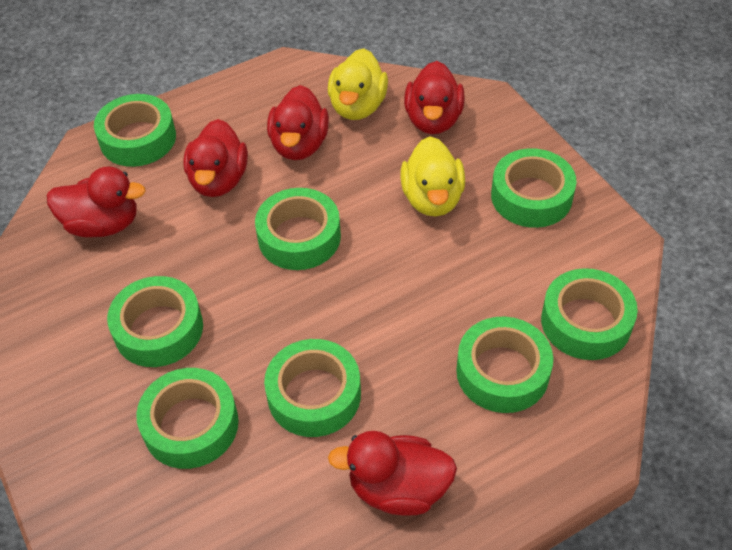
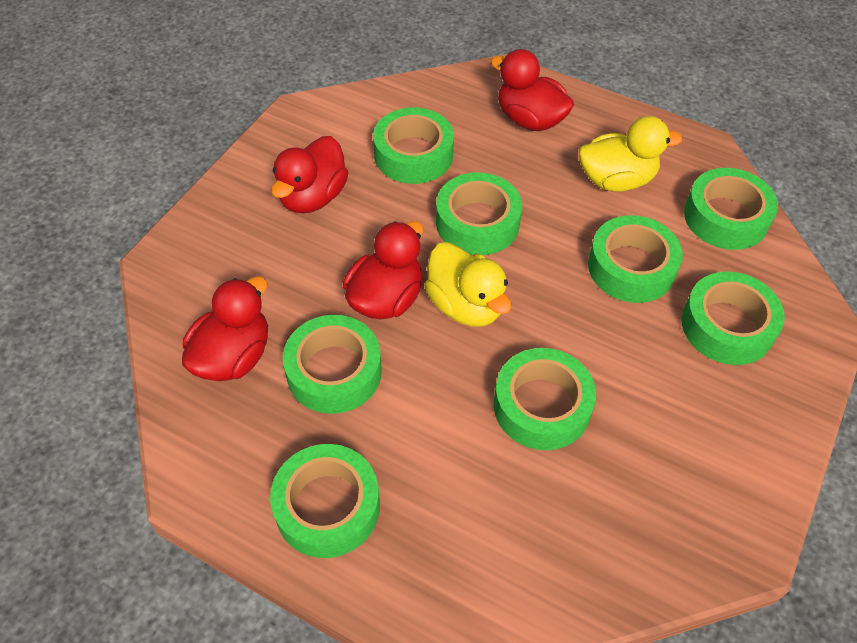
red duck: 5 -> 4

